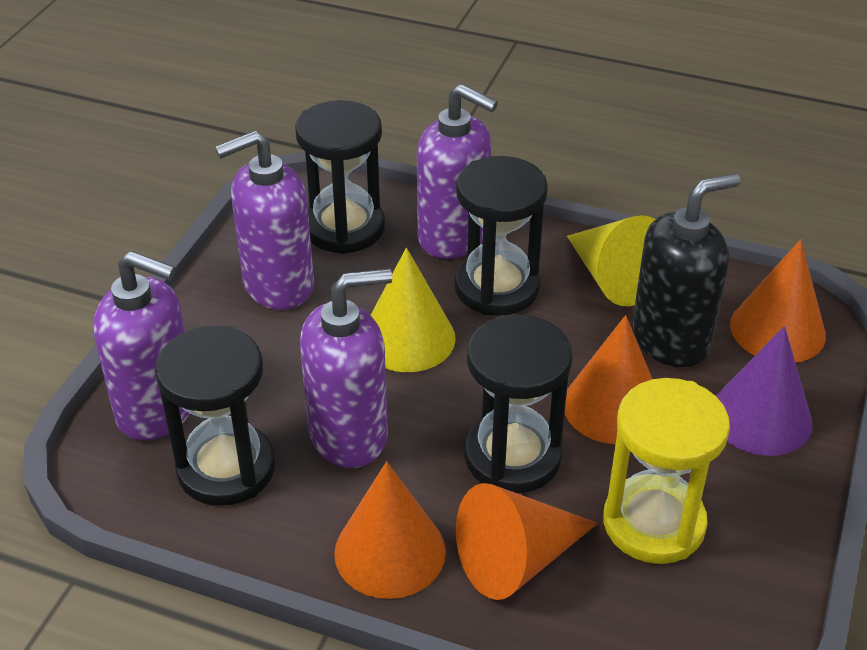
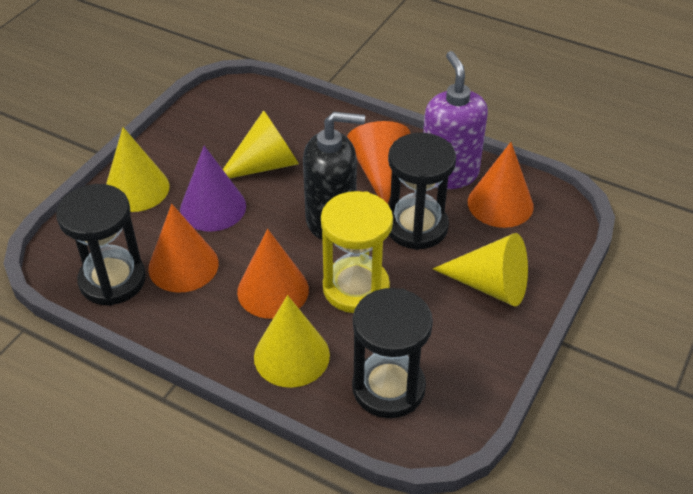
black hourglass: 4 -> 3
purple soap dispenser: 4 -> 1
yellow cone: 2 -> 4

